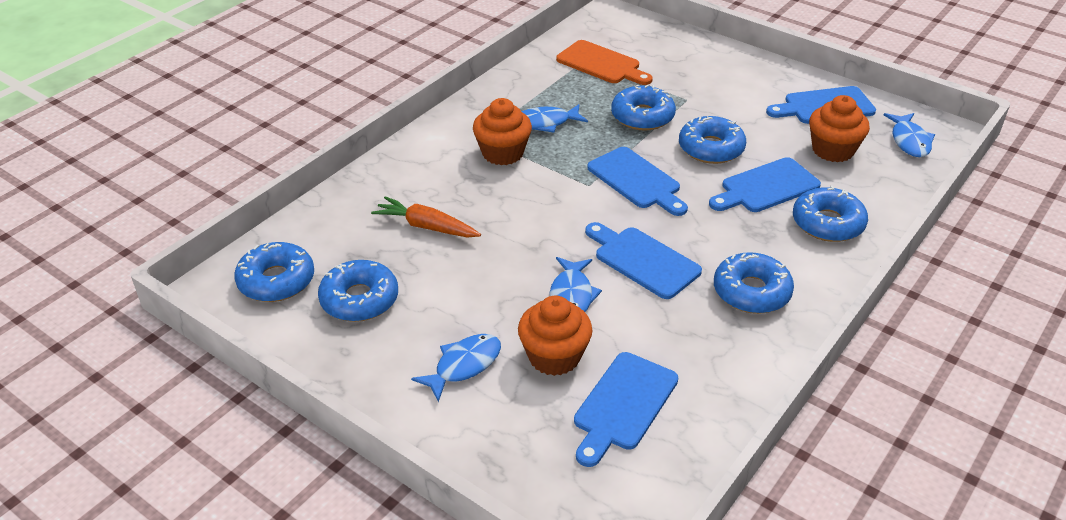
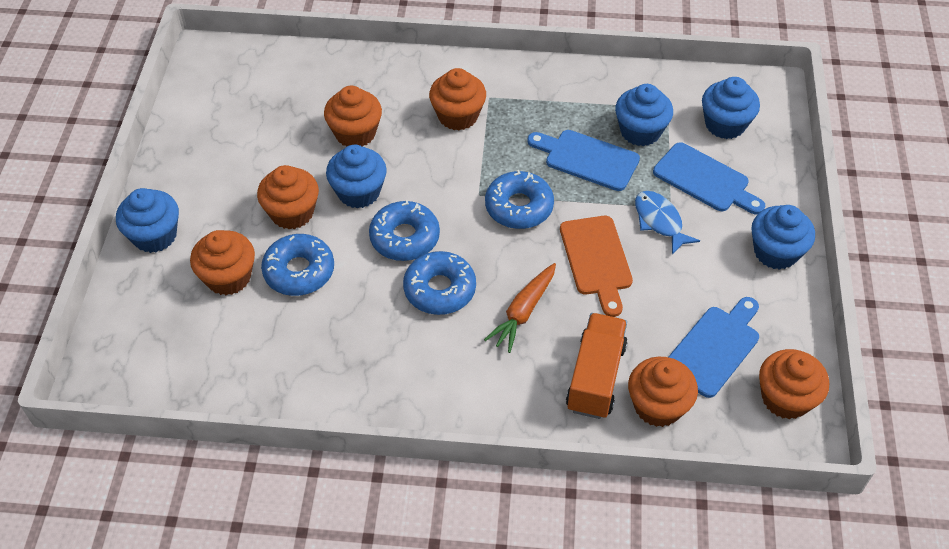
blue cupcake: 0 -> 5
blue cutting board: 5 -> 3
blue donut: 6 -> 4
blue fish: 4 -> 1
orange cupcake: 3 -> 6
orange truck: 0 -> 1

